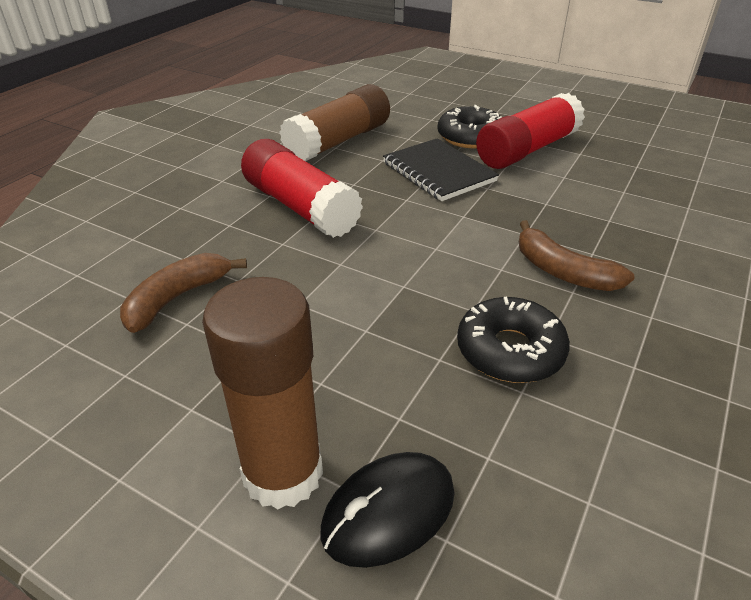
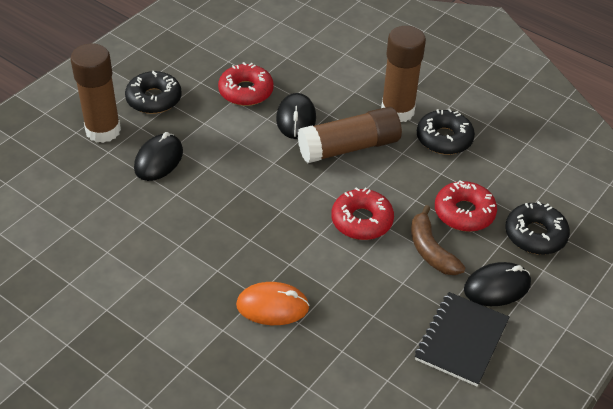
black donut: 2 -> 3
black mouse: 1 -> 3
brown banana: 2 -> 1
brown glue stick: 2 -> 3
orange mouse: 0 -> 1
red donut: 0 -> 3
red glue stick: 2 -> 0

